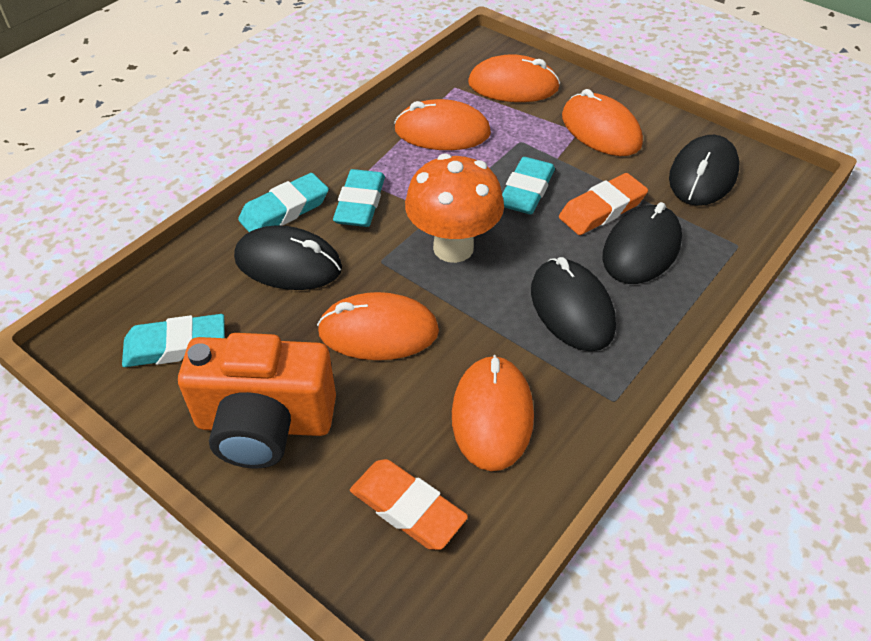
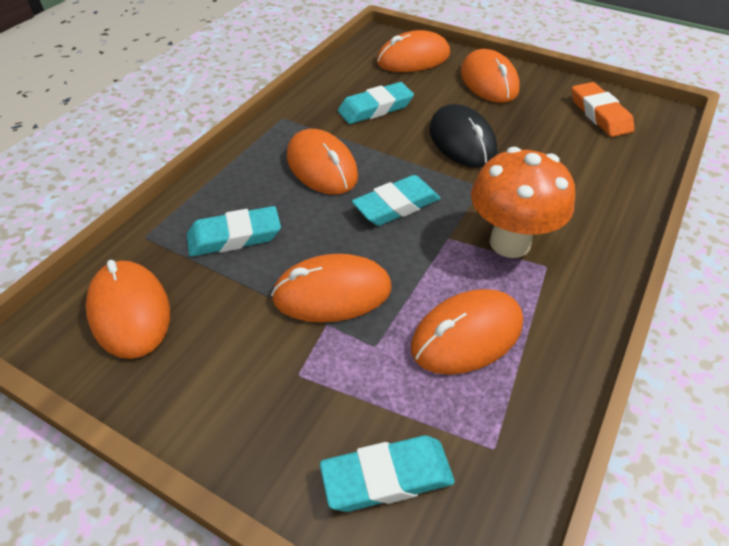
black mouse: 4 -> 1
orange camera: 1 -> 0
orange eraser: 2 -> 1
orange mouse: 5 -> 6

